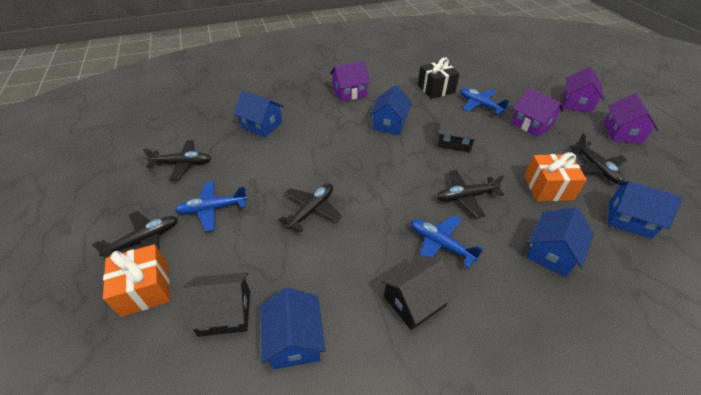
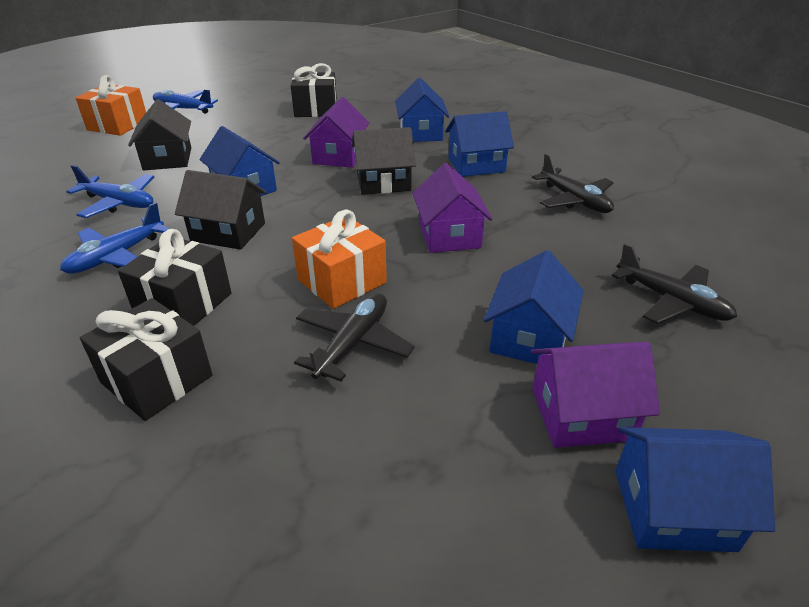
black gift: 1 -> 3
black plane: 5 -> 3
purple house: 4 -> 3

